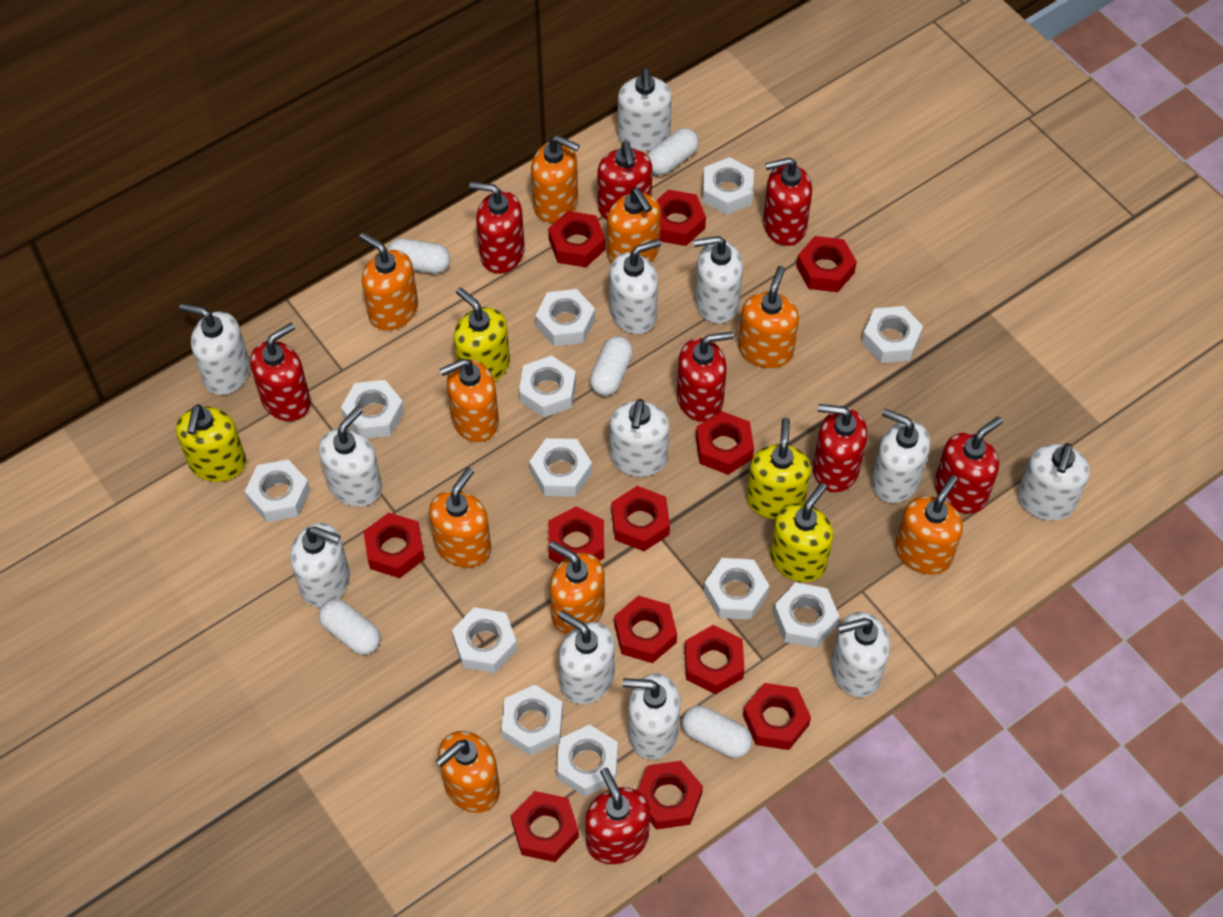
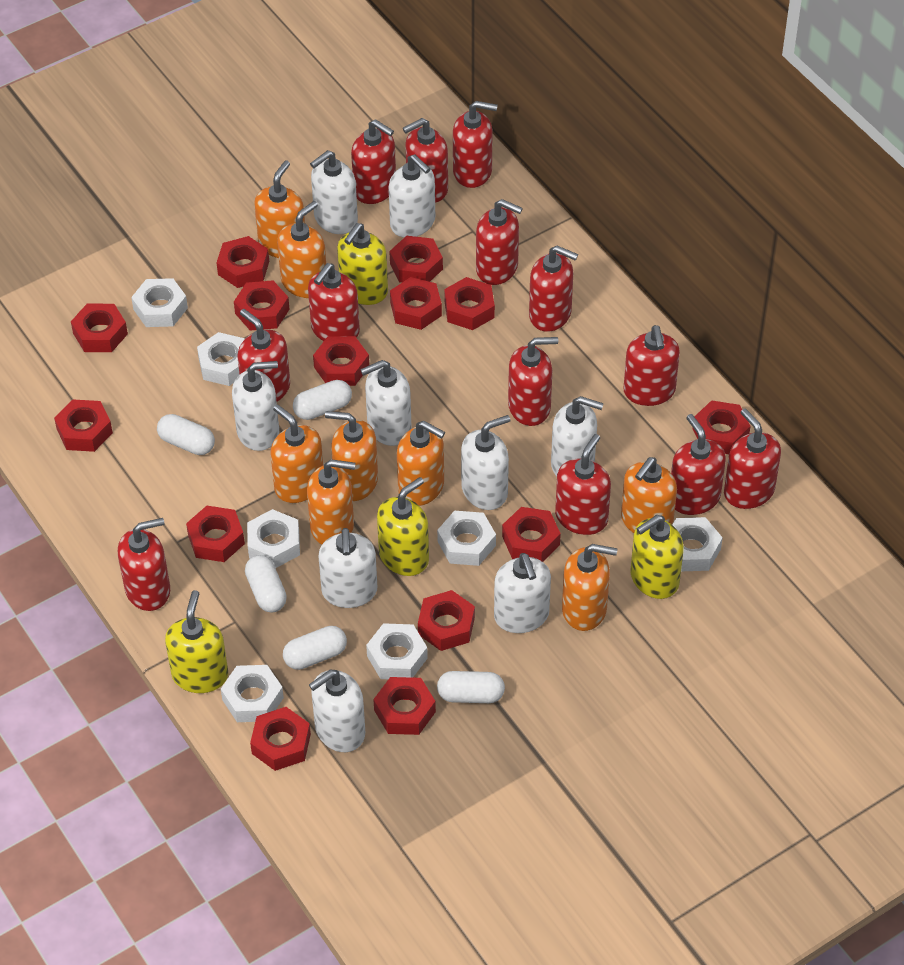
orange soap dispenser: 9 -> 8
red nut: 12 -> 14
red soap dispenser: 8 -> 13
white nut: 12 -> 7
white soap dispenser: 12 -> 9

